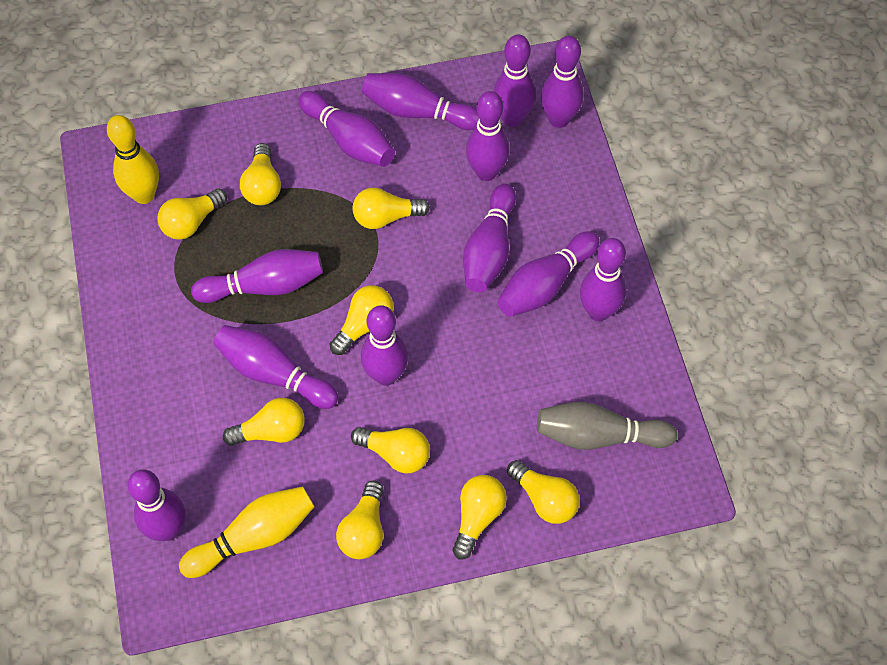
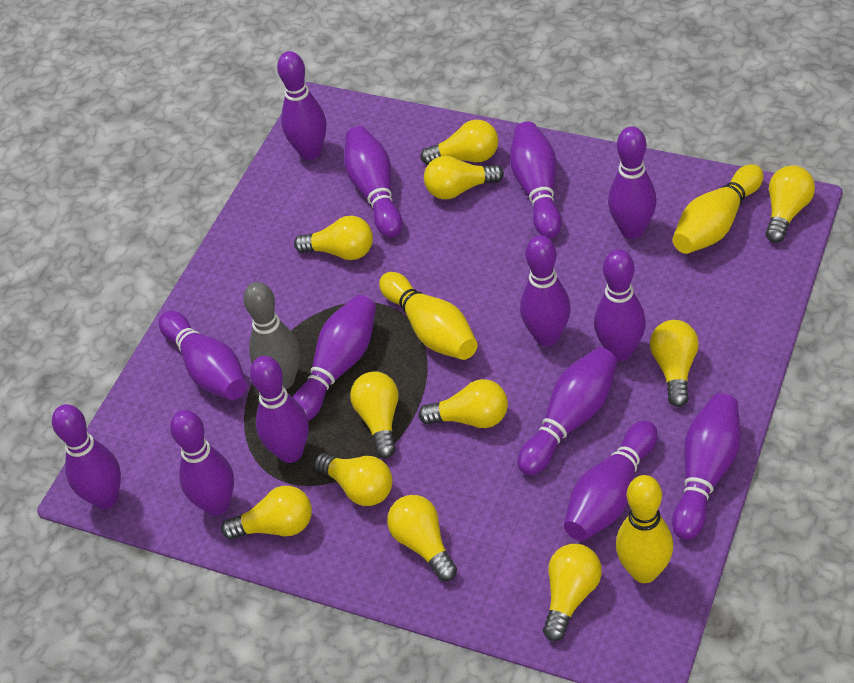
purple bowling pin: 12 -> 14
yellow bowling pin: 2 -> 3
yellow light bulb: 9 -> 11

